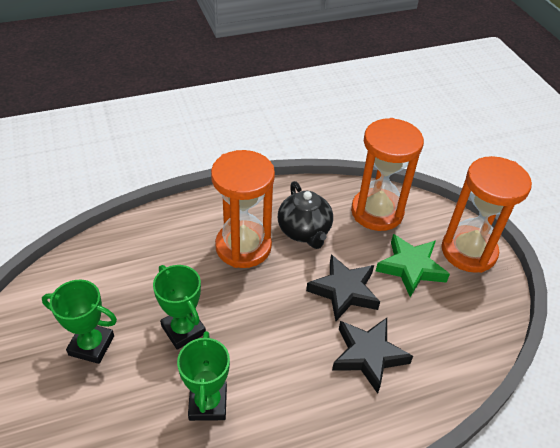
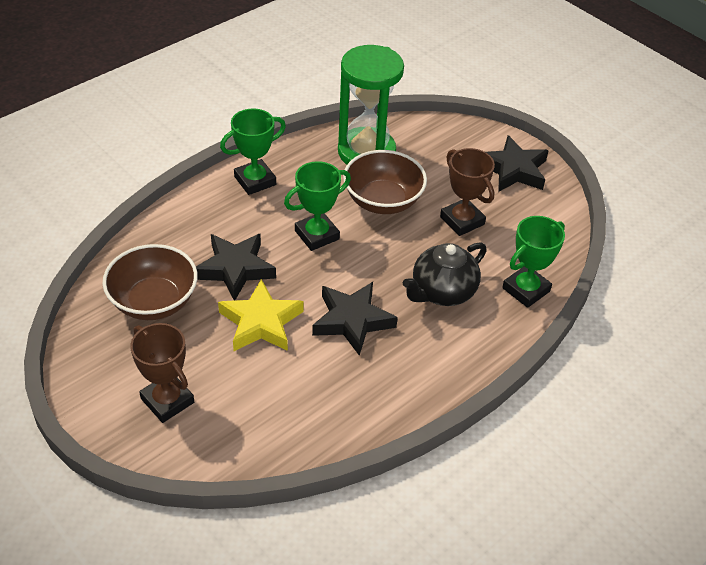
black star: 2 -> 3
brown bowl: 0 -> 2
brown trophy: 0 -> 2
green hourglass: 0 -> 1
green star: 1 -> 0
orange hourglass: 3 -> 0
yellow star: 0 -> 1

